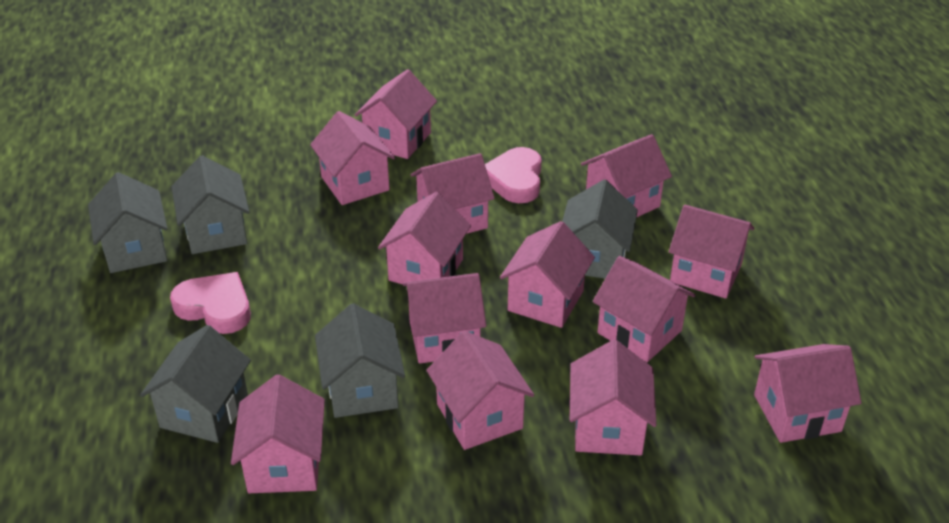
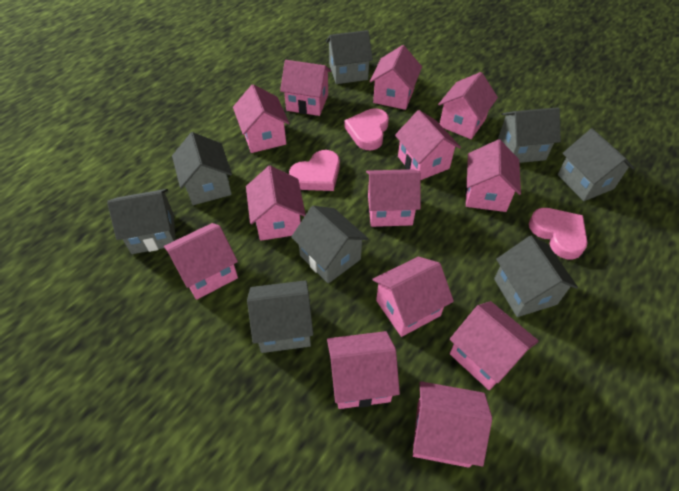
grey house: 5 -> 8
pink heart: 2 -> 3

